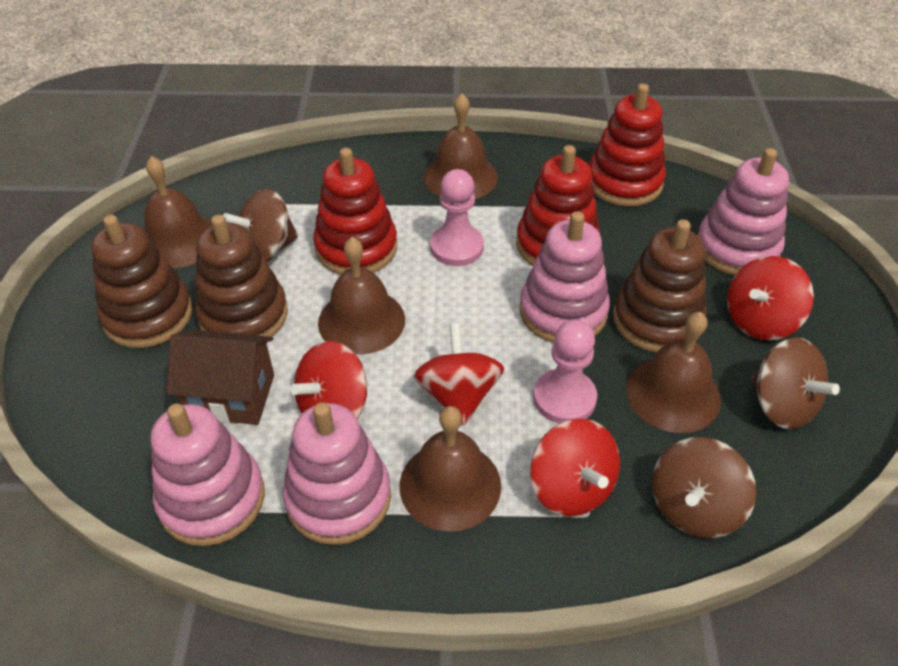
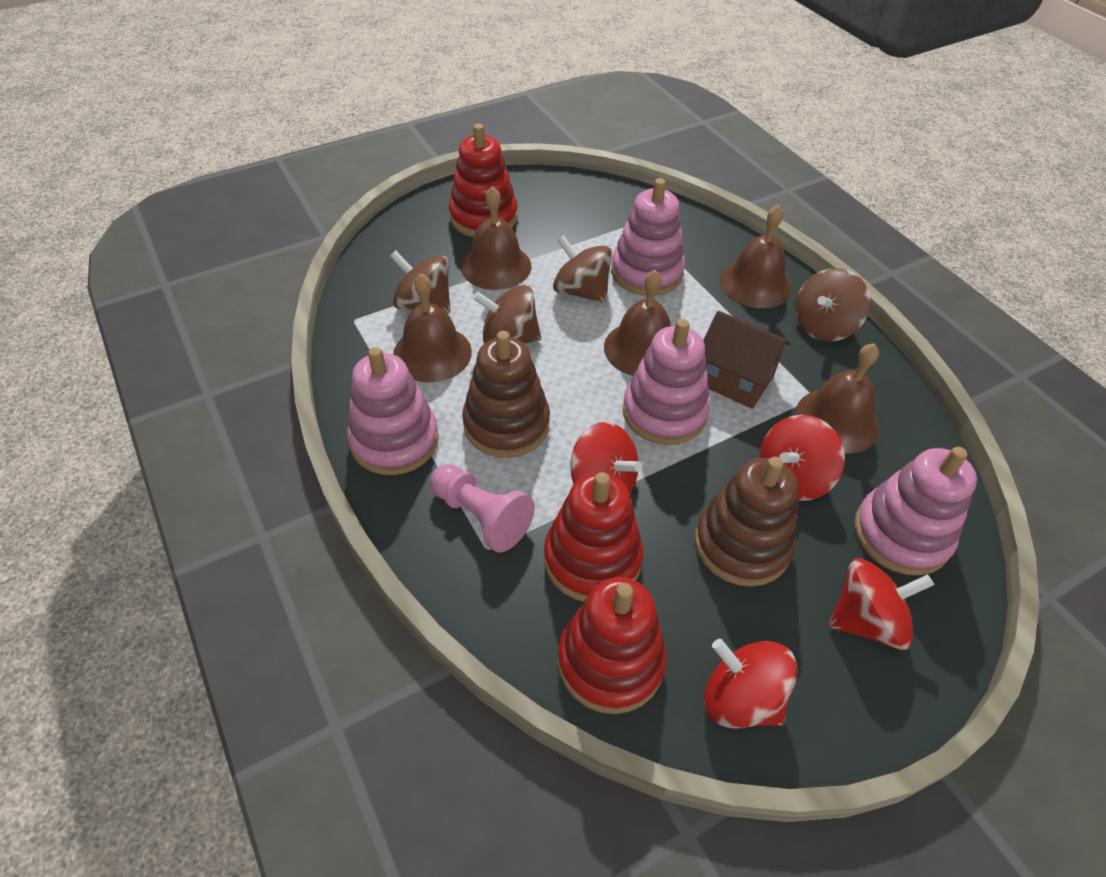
brown spinning top: 3 -> 4
brown stacking toy: 3 -> 2
pink pawn: 2 -> 1

